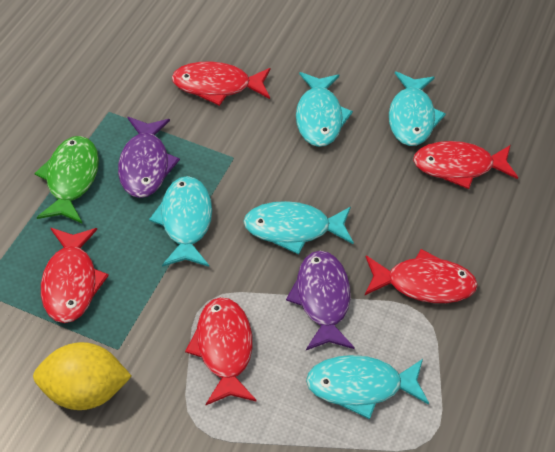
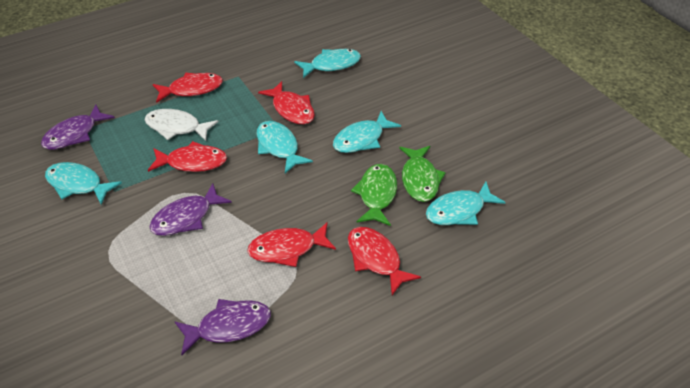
green fish: 1 -> 2
purple fish: 2 -> 3
white fish: 0 -> 1
yellow lemon: 1 -> 0

